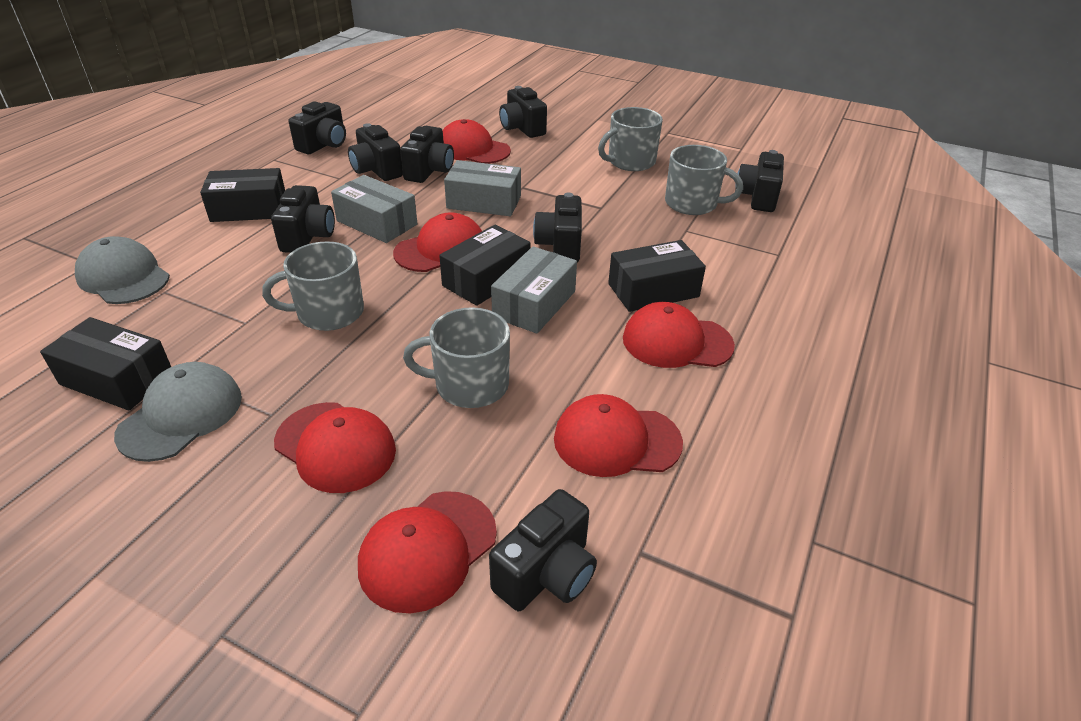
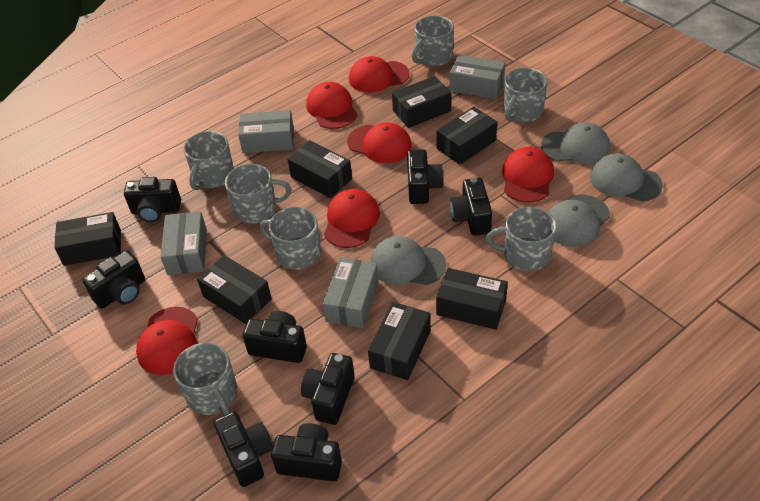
black box: 4 -> 7
grey box: 3 -> 4
grey cap: 2 -> 4
grey mug: 4 -> 7

